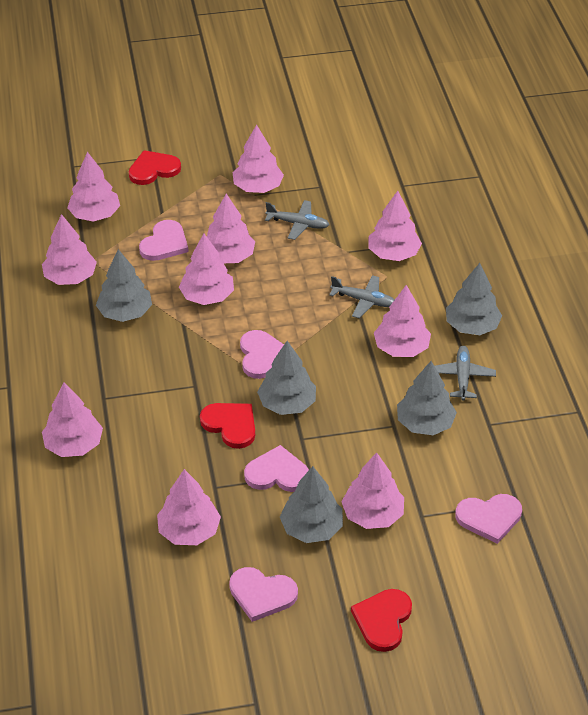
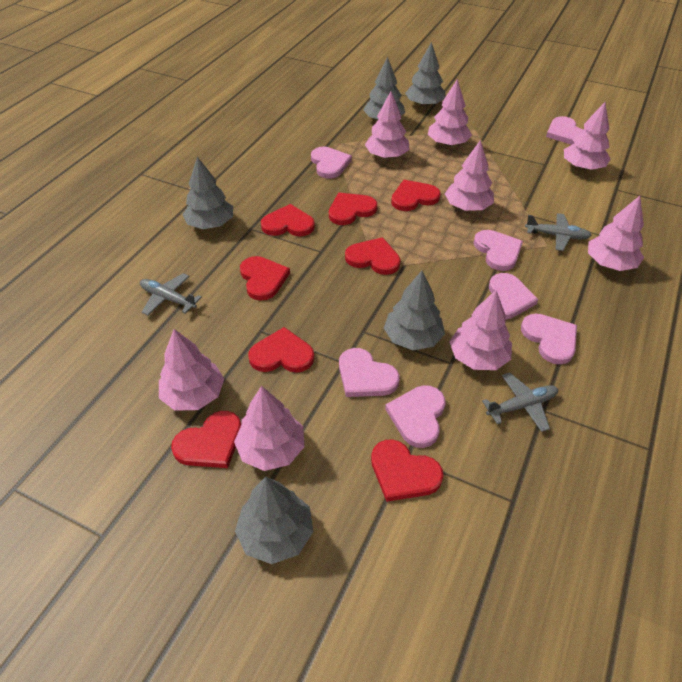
pink heart: 5 -> 7
pink tree: 10 -> 8
red heart: 3 -> 8

